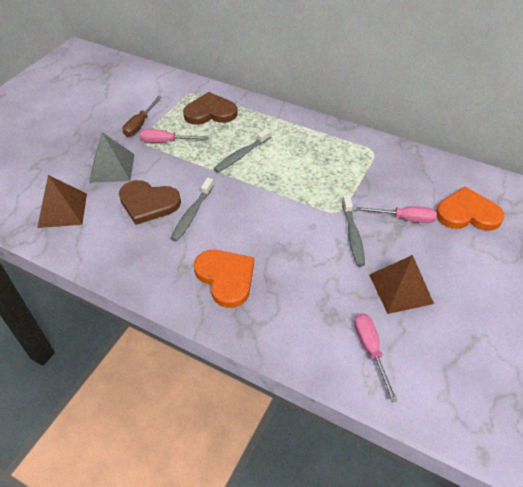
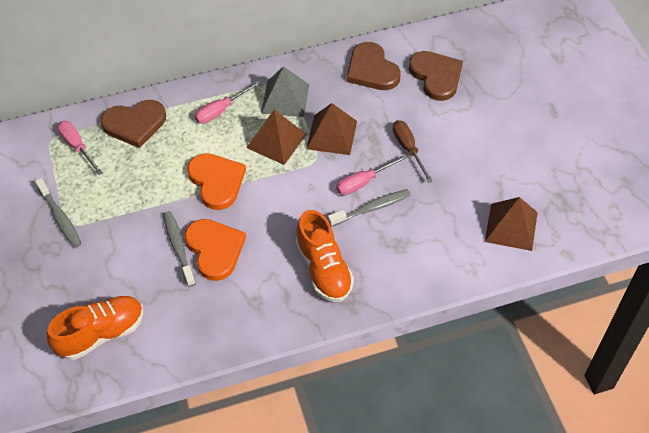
brown heart: 2 -> 3
brown pyramid: 2 -> 3
orange shoe: 0 -> 2

